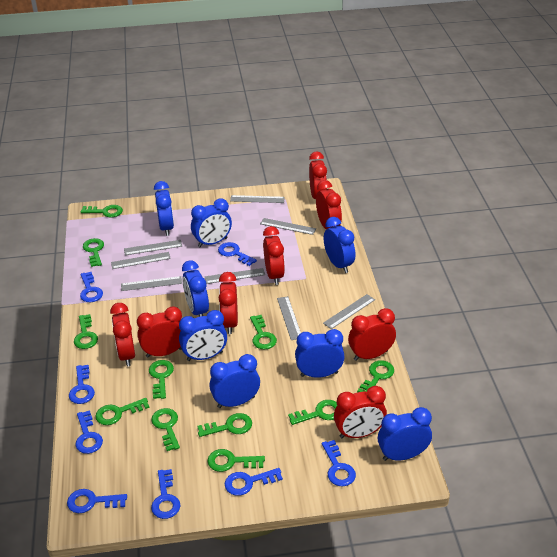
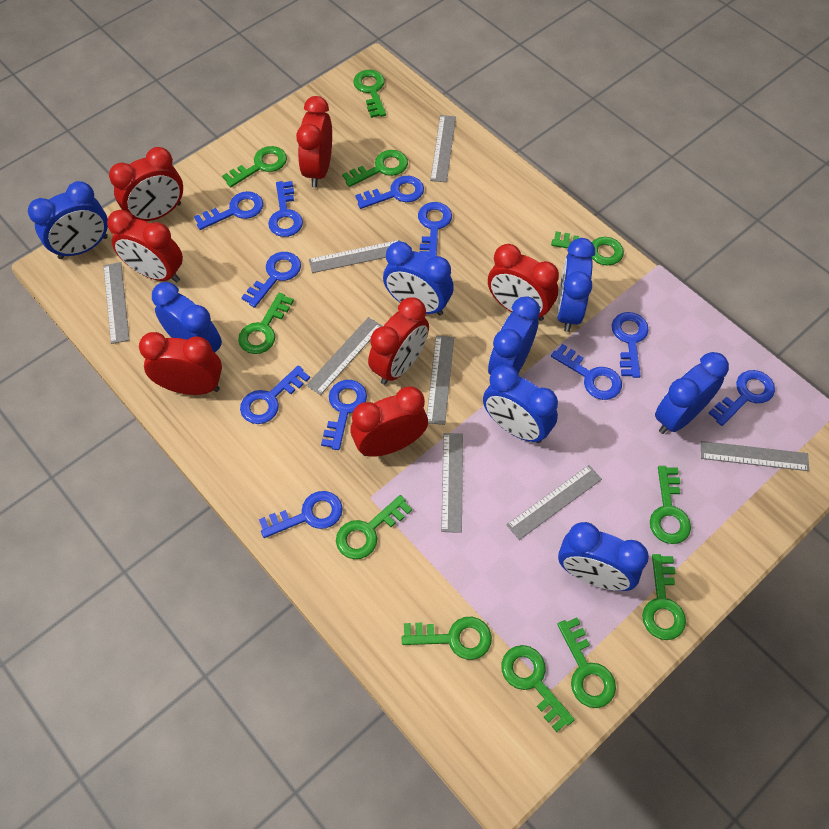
blue key: 8 -> 11
red clock: 8 -> 7

